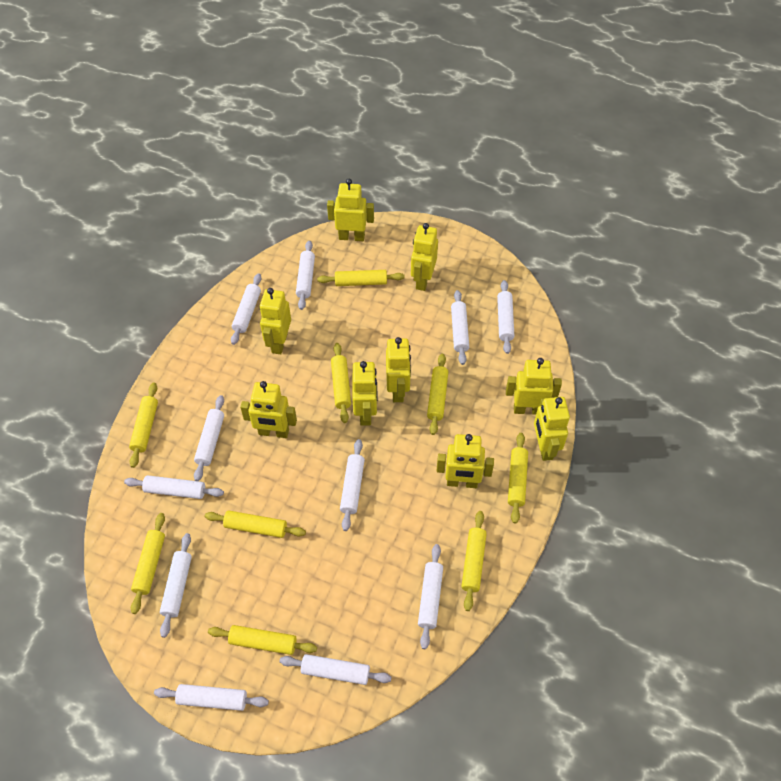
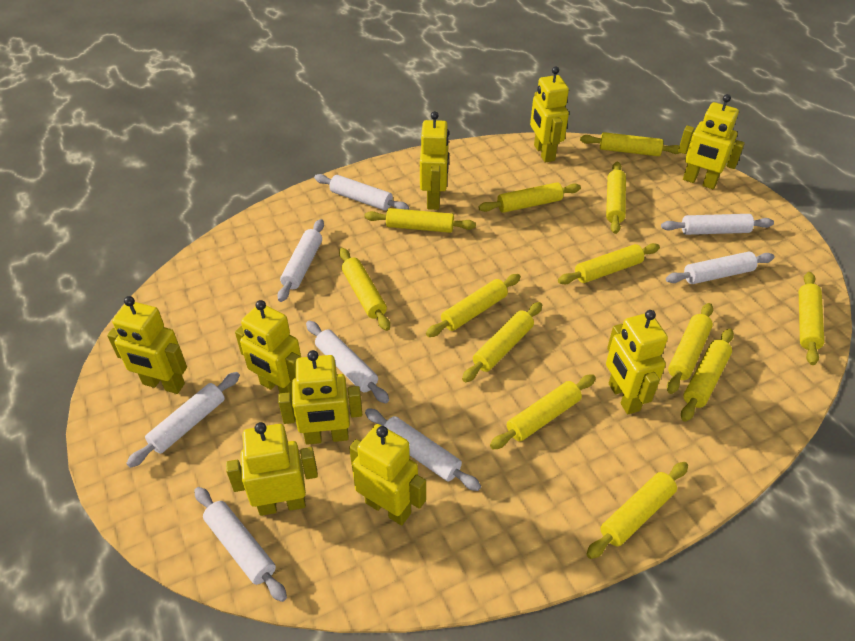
white rolling pin: 11 -> 8
yellow rolling pin: 9 -> 13

